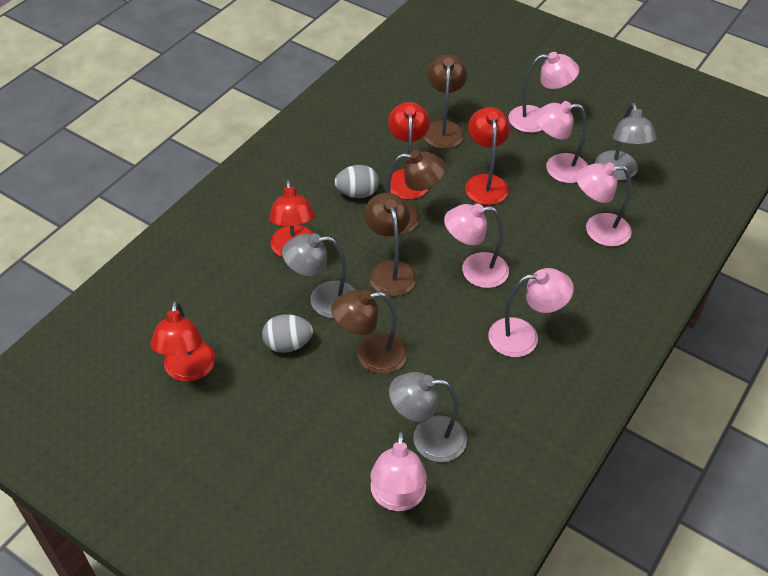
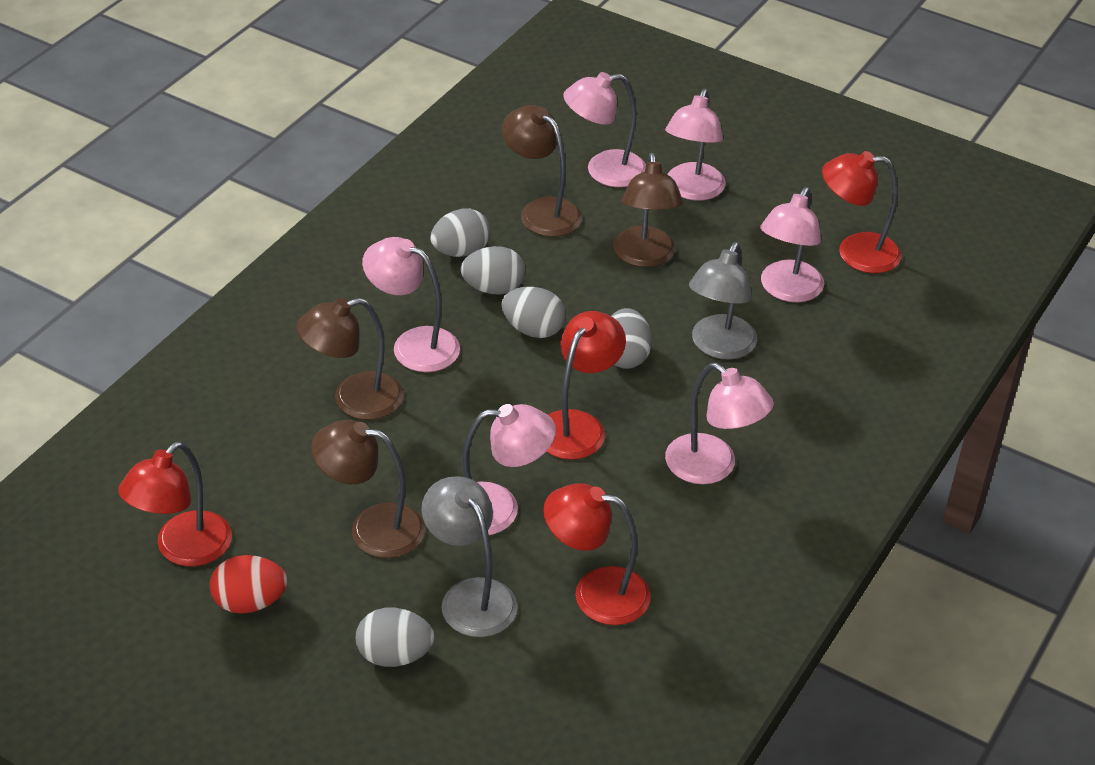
grey egg: 2 -> 5
grey lamp: 3 -> 2
red egg: 0 -> 1

